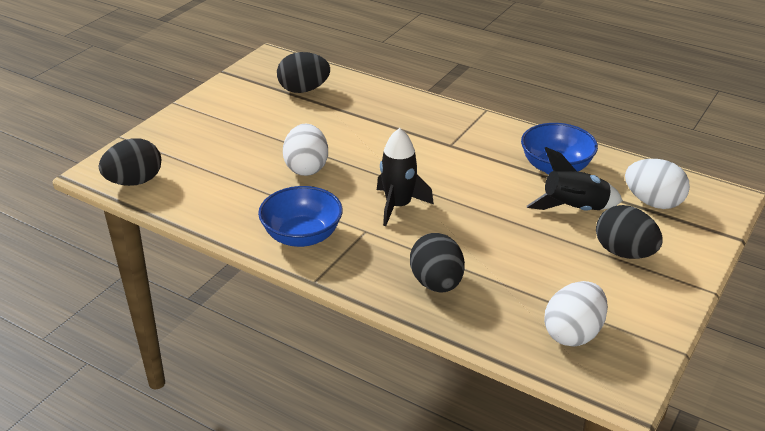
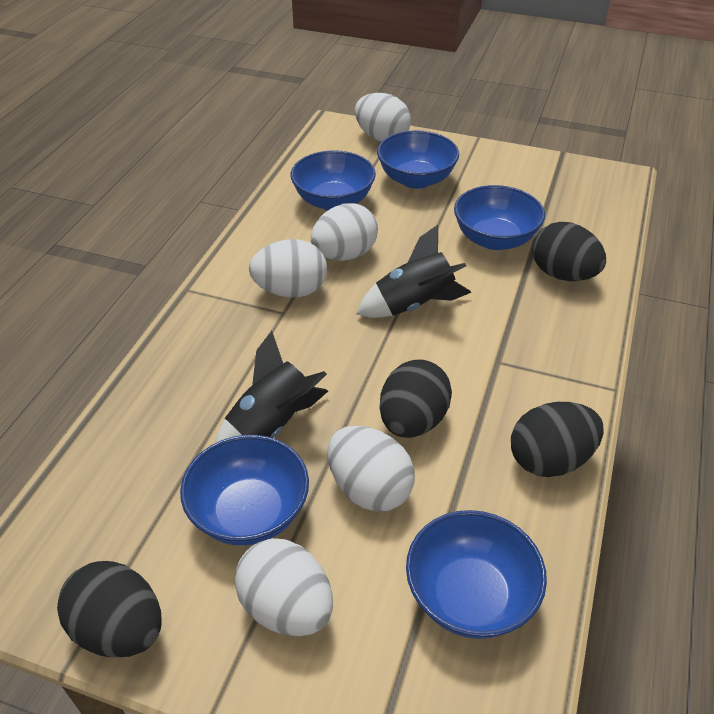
blue bowl: 2 -> 5
white egg: 3 -> 5

